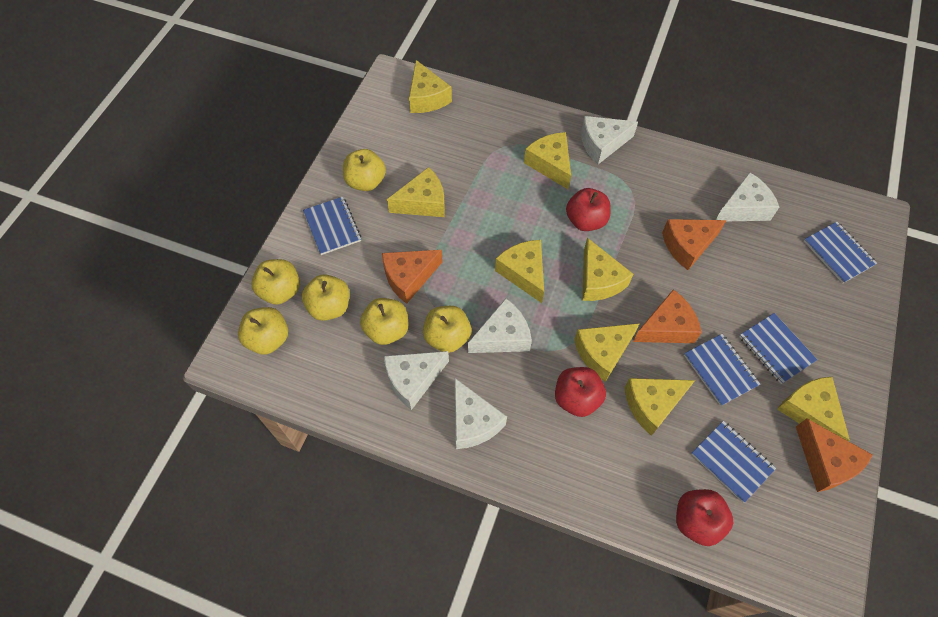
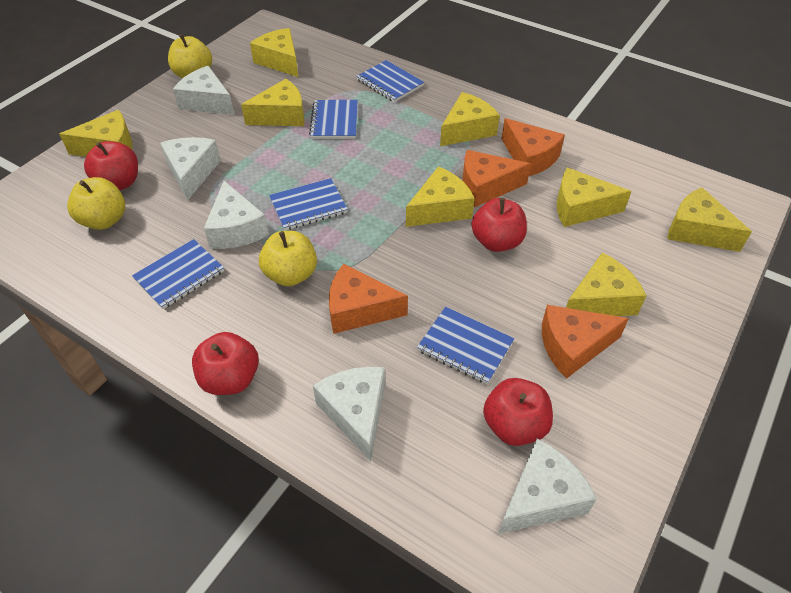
red apple: 3 -> 4
yellow apple: 6 -> 3

